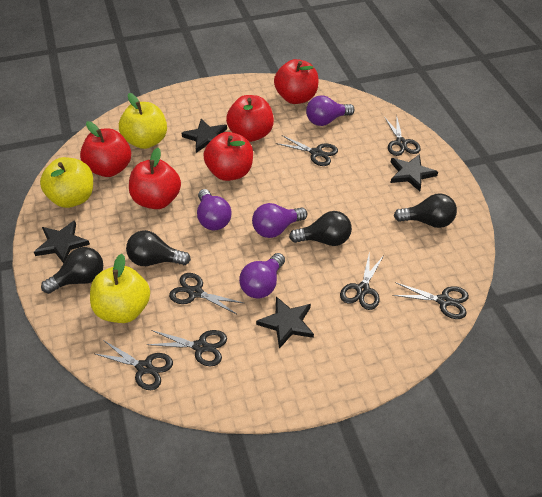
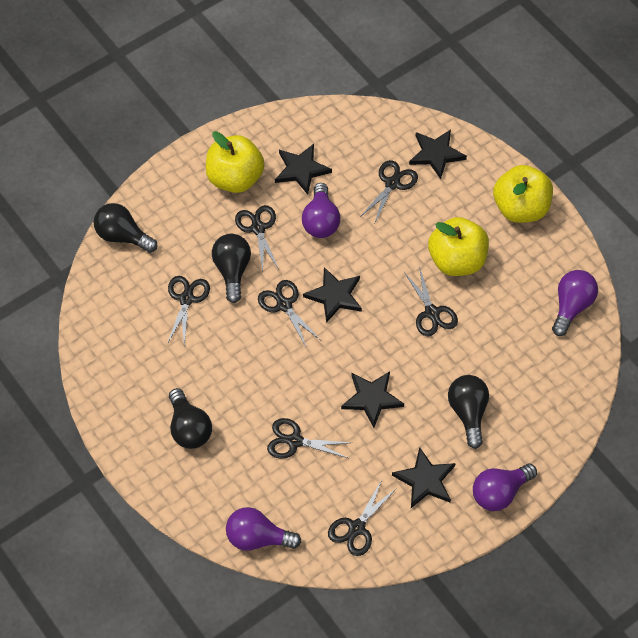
black star: 4 -> 5
red apple: 5 -> 0

